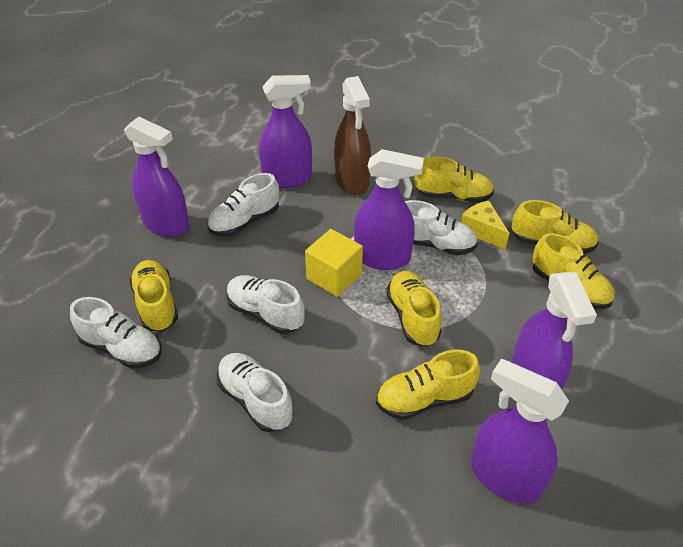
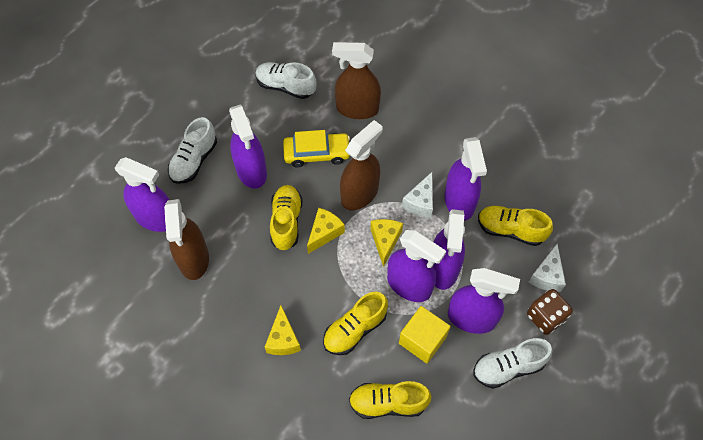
brown dice: 0 -> 1
brown spray bottle: 1 -> 3
purple spray bottle: 5 -> 6
white cheese: 0 -> 2
white shoe: 5 -> 3
yellow car: 0 -> 1
yellow cheese: 1 -> 3
yellow shoe: 6 -> 4

